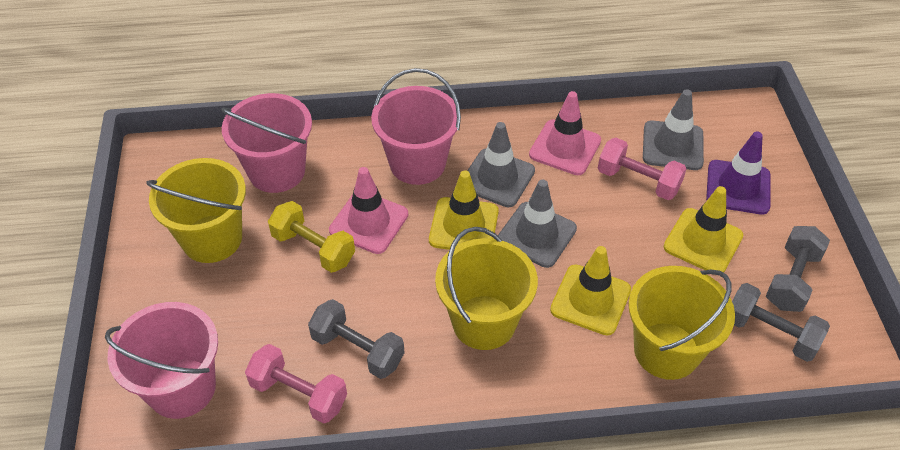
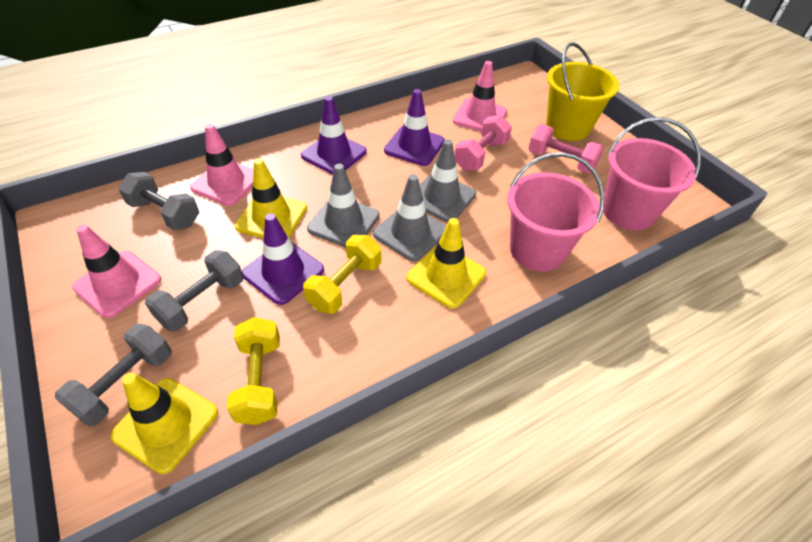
pink bucket: 3 -> 2
pink traffic cone: 2 -> 3
purple traffic cone: 1 -> 3
yellow bucket: 3 -> 1
yellow dumbbell: 1 -> 2

